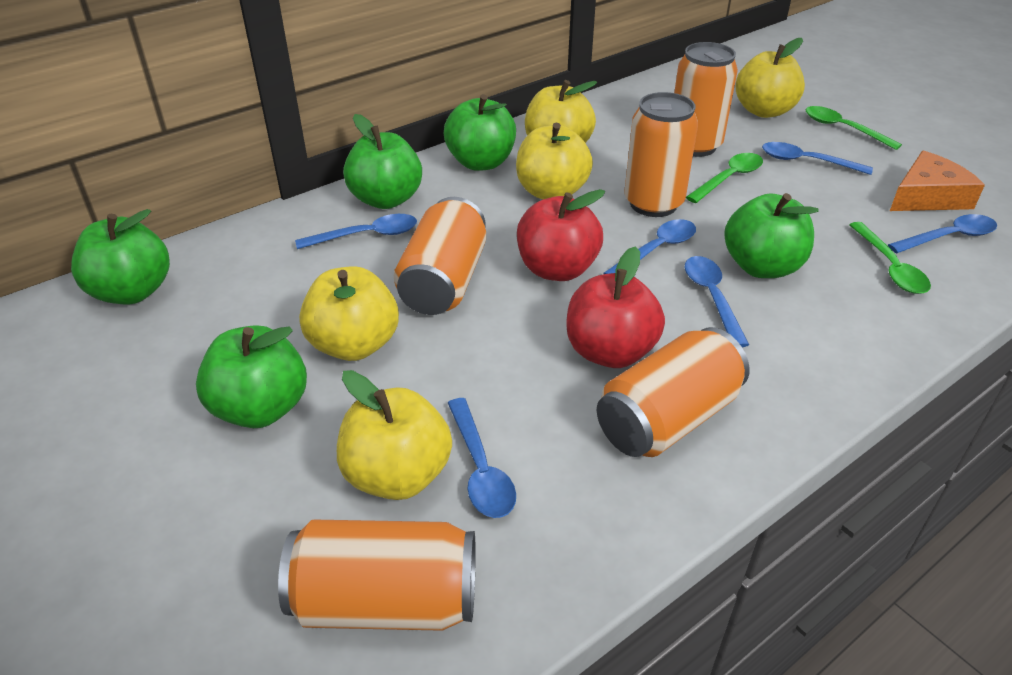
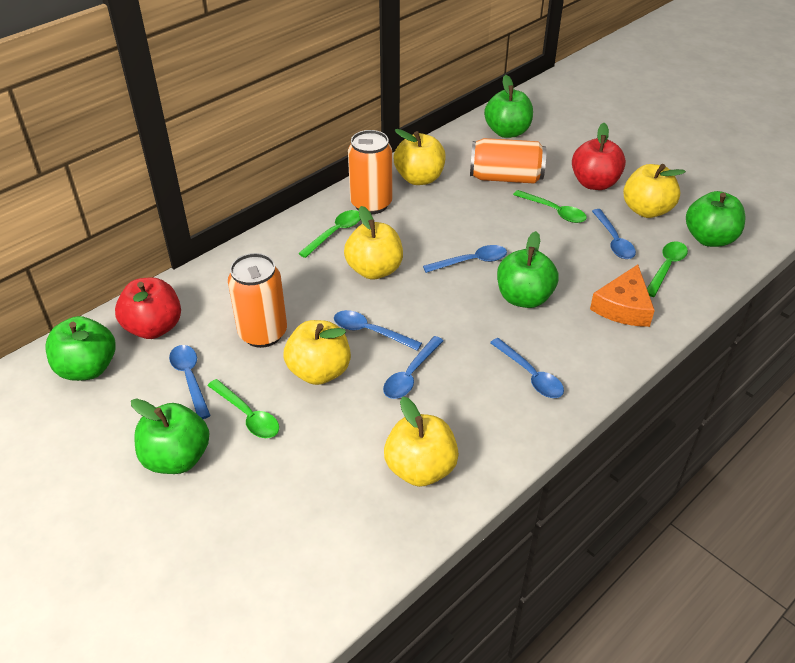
green spoon: 3 -> 4
orange can: 5 -> 3

